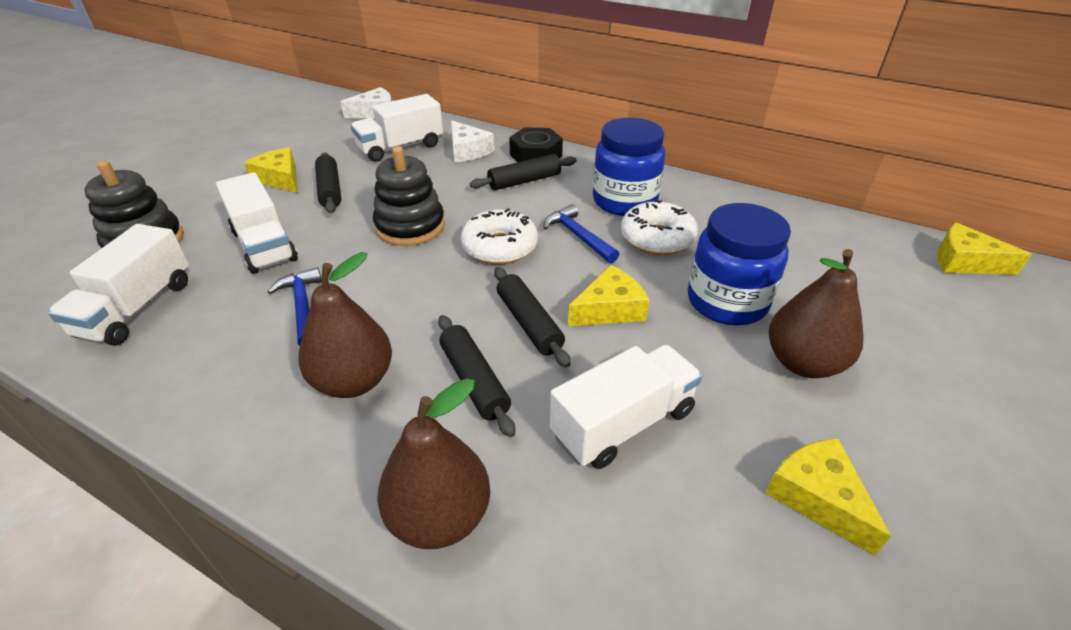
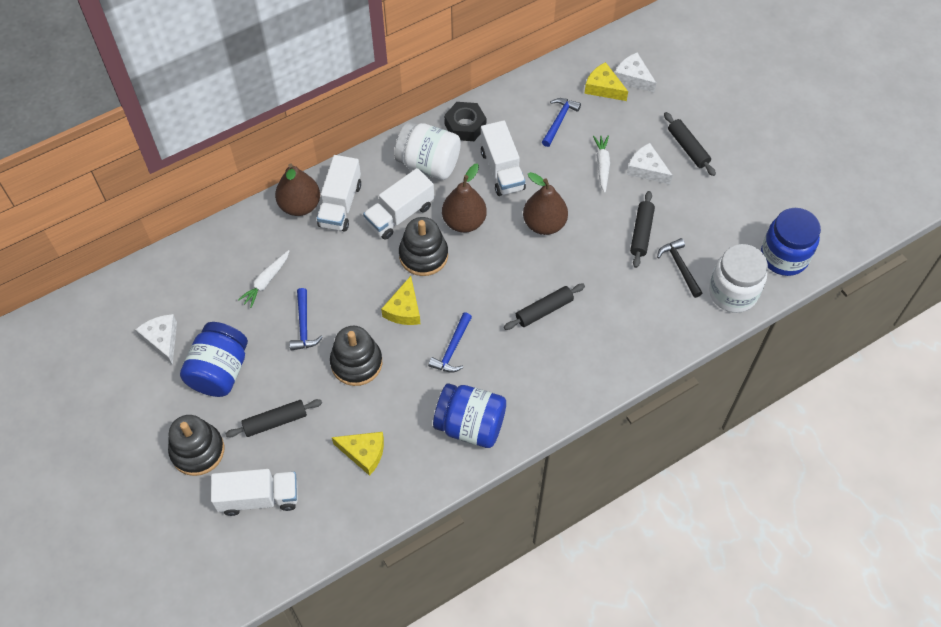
black hammer: 0 -> 1
black stacking toy: 2 -> 3
blue hammer: 2 -> 3
blue jar: 2 -> 3
white carrot: 0 -> 2
white cheese: 2 -> 3
white donut: 2 -> 0
white jar: 0 -> 2
yellow cheese: 4 -> 3

